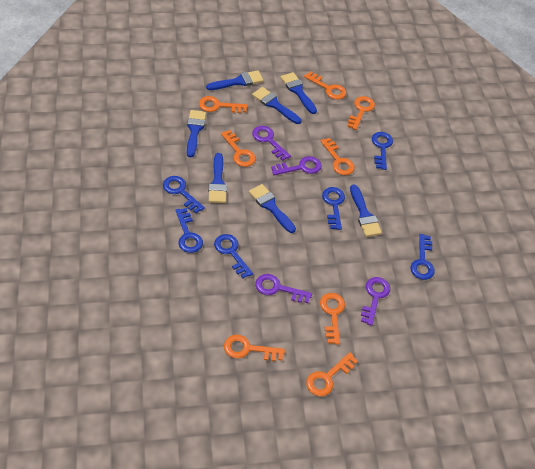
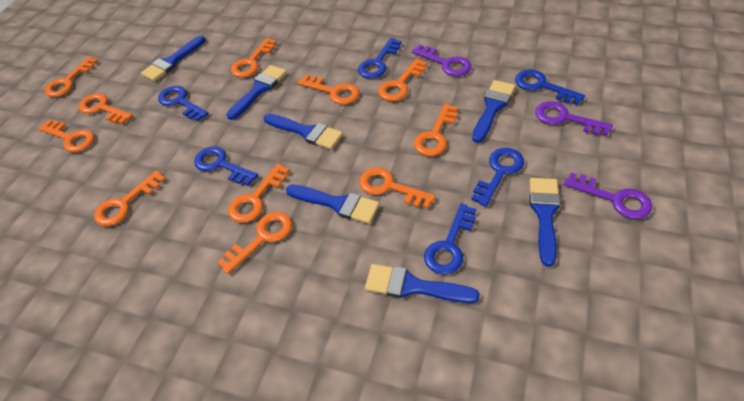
orange key: 8 -> 11
purple key: 4 -> 3

